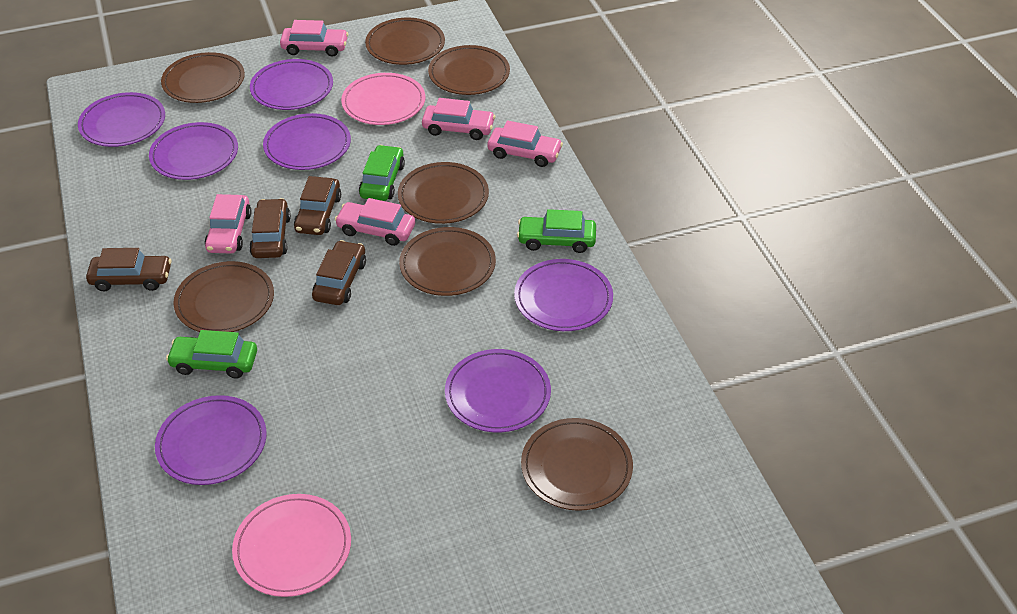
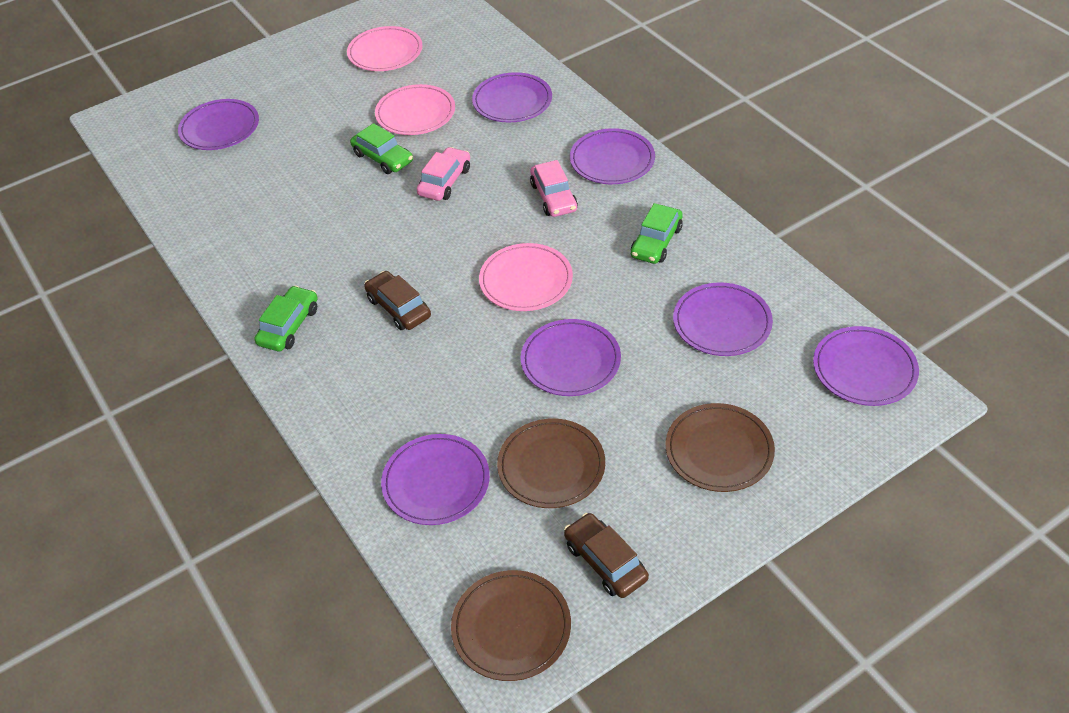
brown car: 4 -> 2
brown plate: 7 -> 3
pink car: 5 -> 2
pink plate: 2 -> 3

